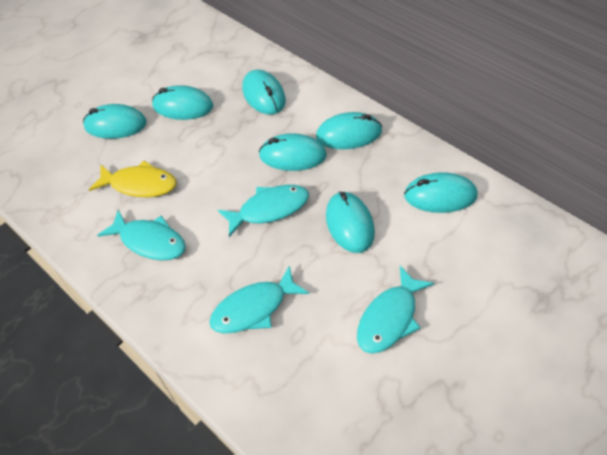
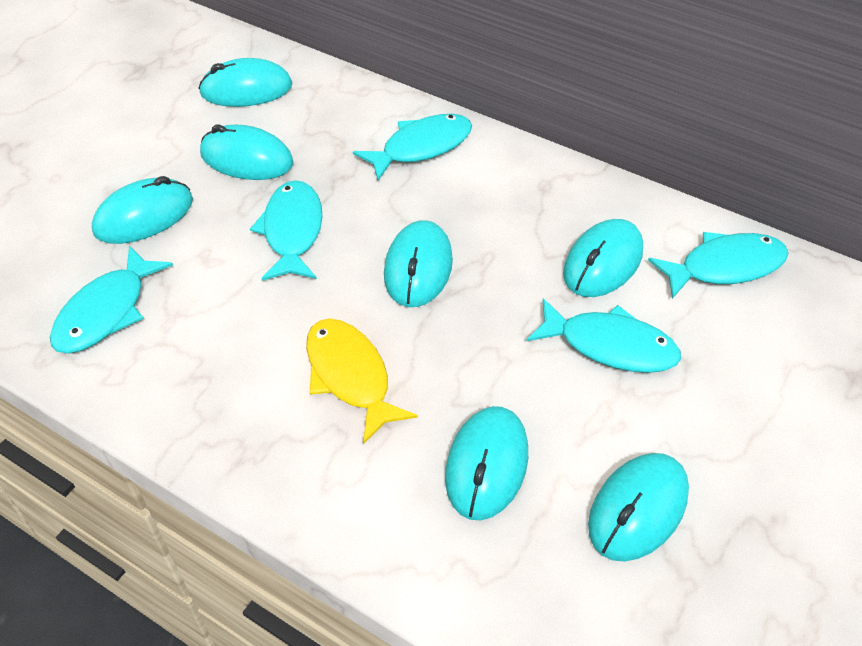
turquoise fish: 4 -> 5

